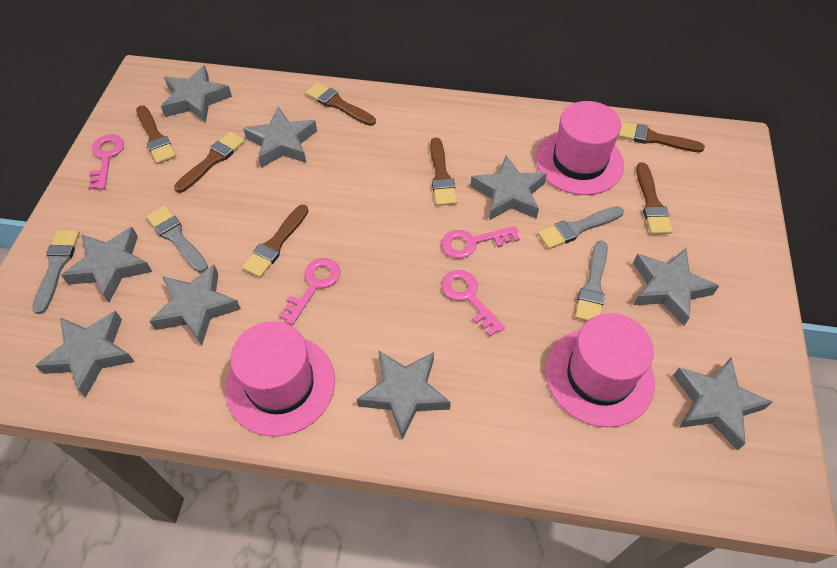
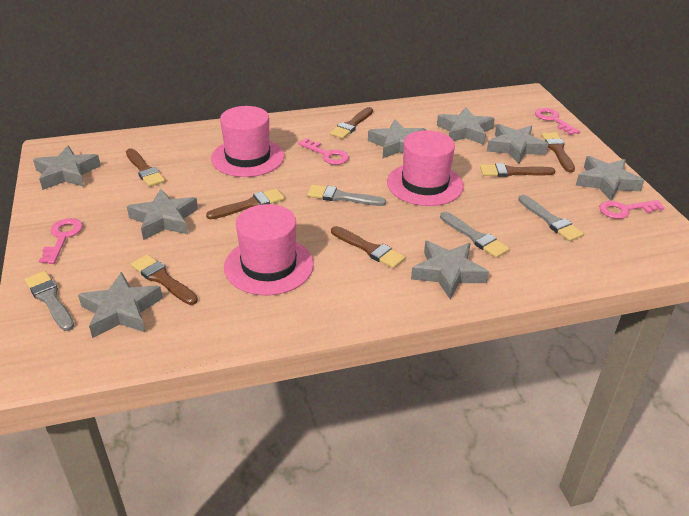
grey star: 9 -> 8

